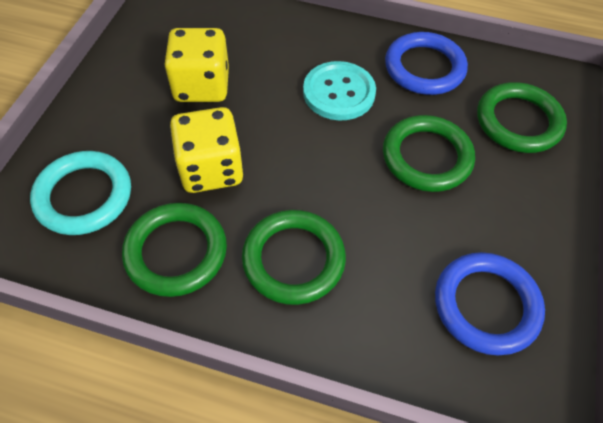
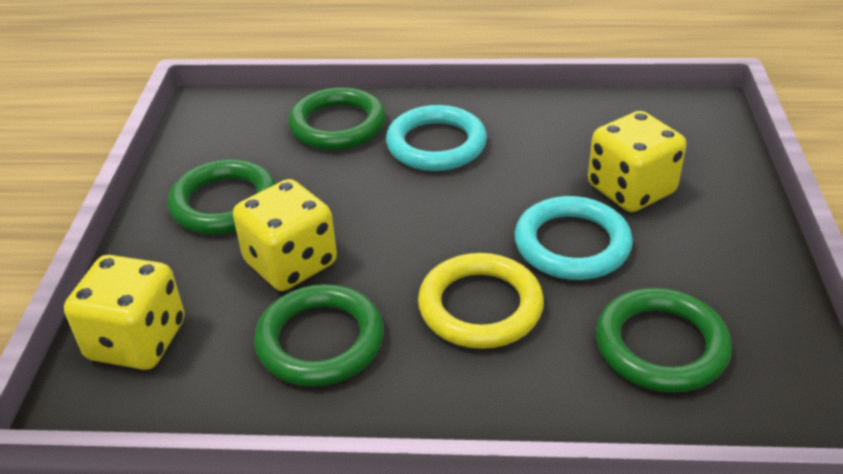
blue ring: 2 -> 0
turquoise button: 1 -> 0
turquoise ring: 1 -> 2
yellow dice: 2 -> 3
yellow ring: 0 -> 1

